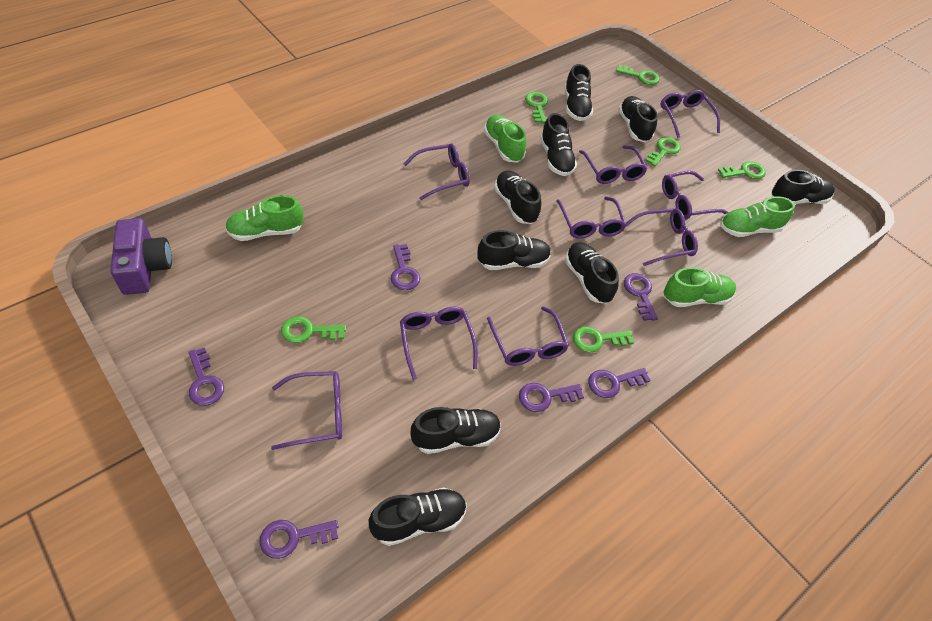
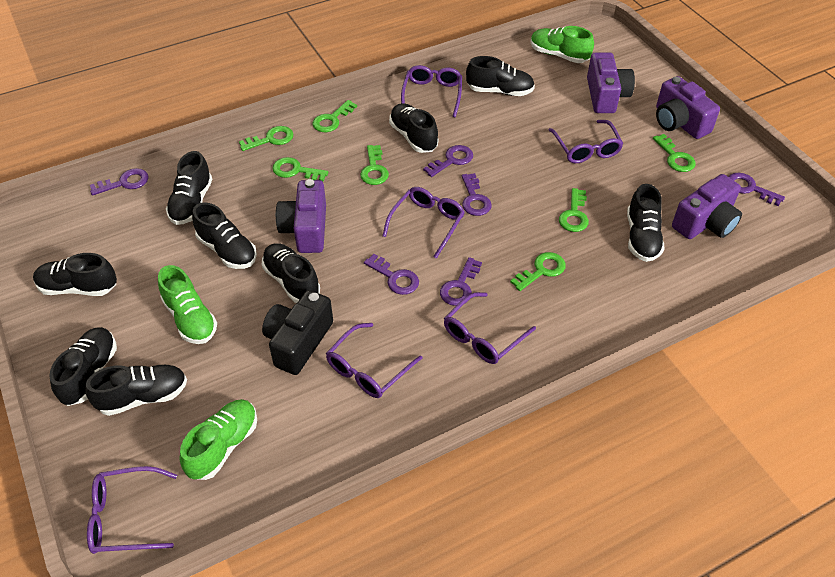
black camera: 0 -> 1
green key: 6 -> 7
green shoe: 4 -> 3
purple camera: 1 -> 4
purple glasses: 9 -> 6

